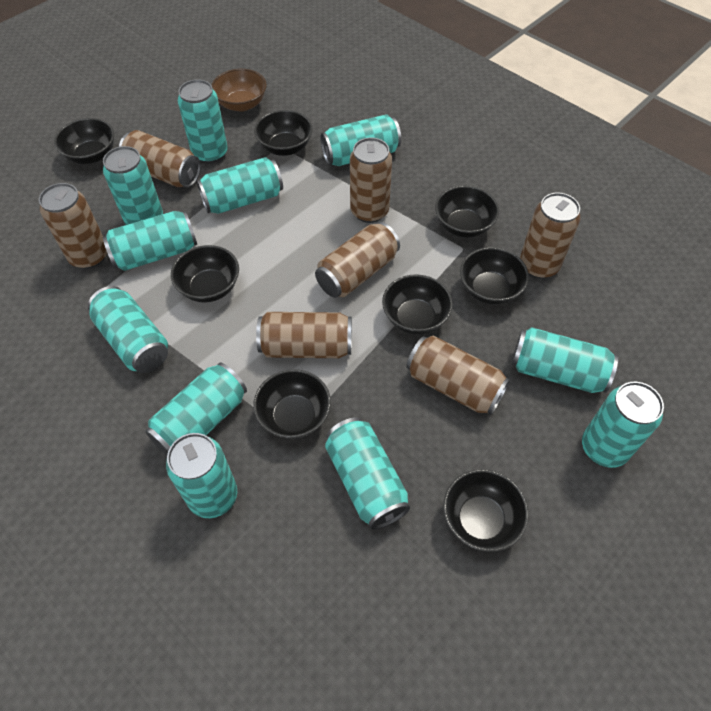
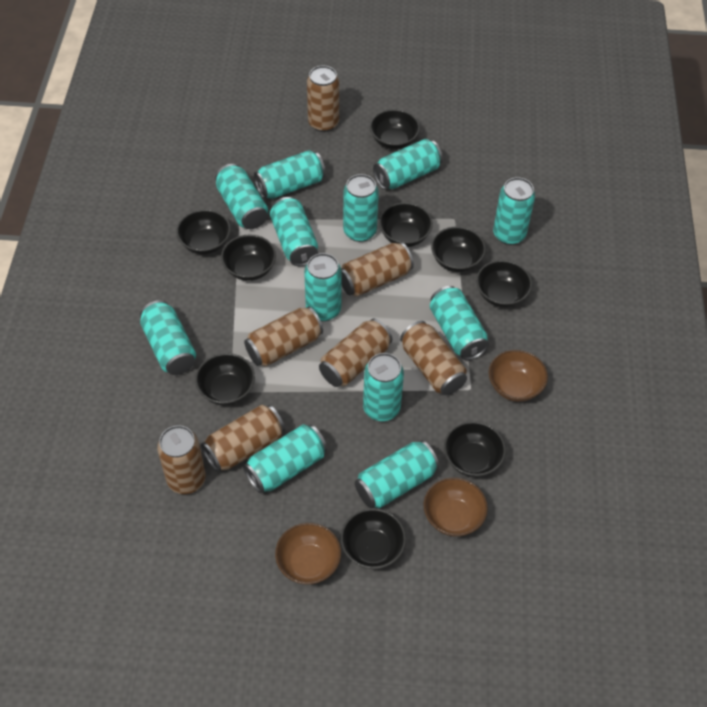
black bowl: 8 -> 9
brown bowl: 1 -> 3
turquoise can: 11 -> 12

